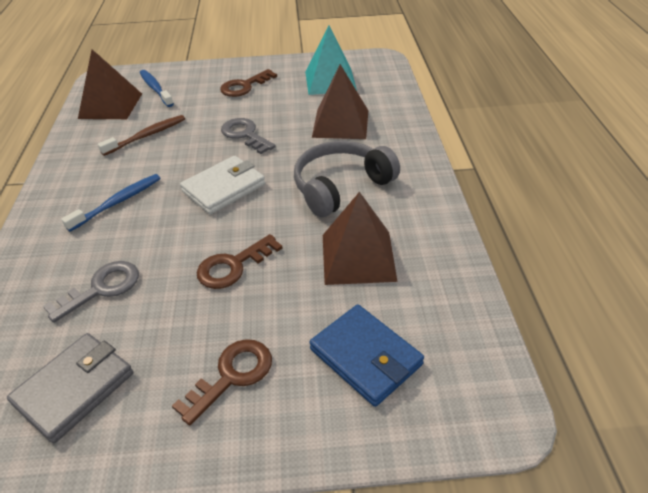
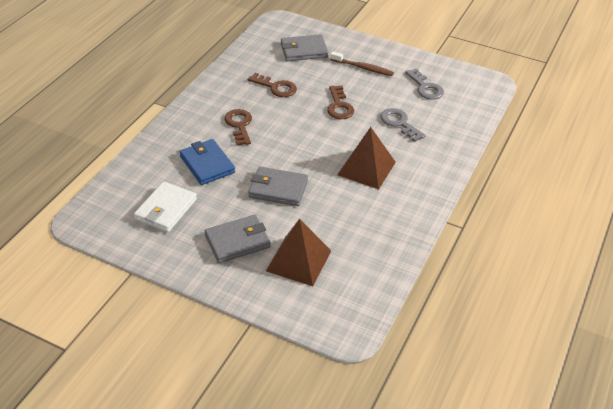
blue toothbrush: 2 -> 0
brown pyramid: 3 -> 2
grey headphones: 1 -> 0
grey wallet: 1 -> 3
turquoise pyramid: 1 -> 0

